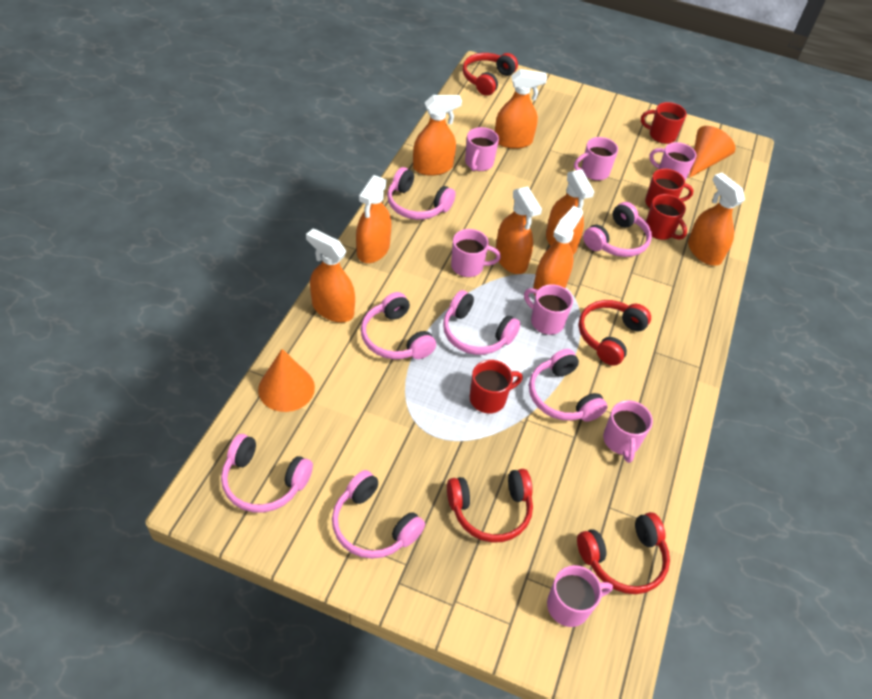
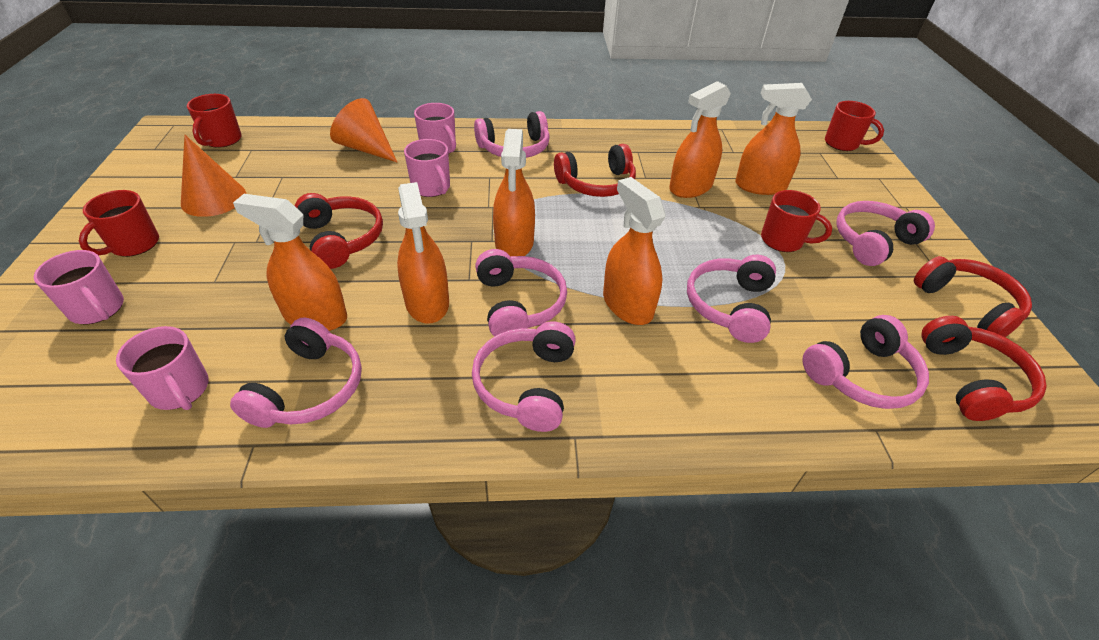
orange spray bottle: 8 -> 6
pink mug: 7 -> 4

